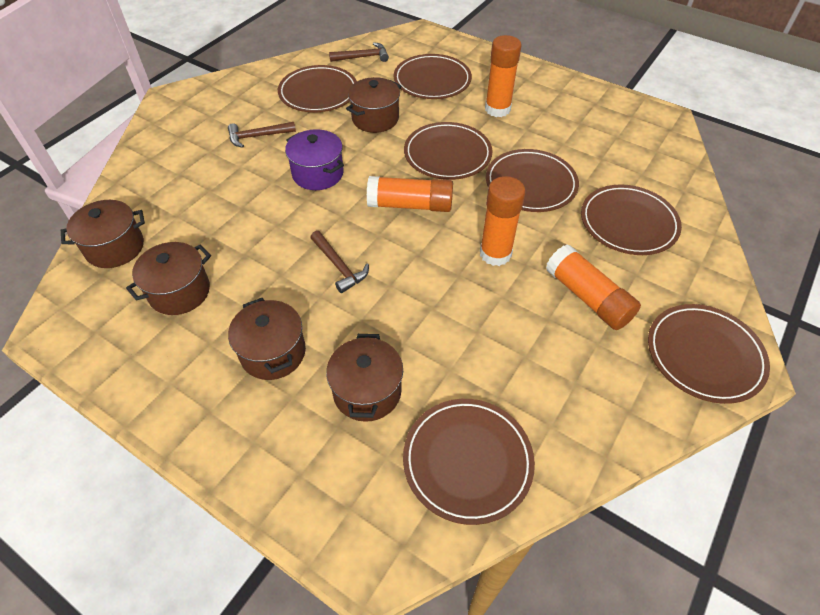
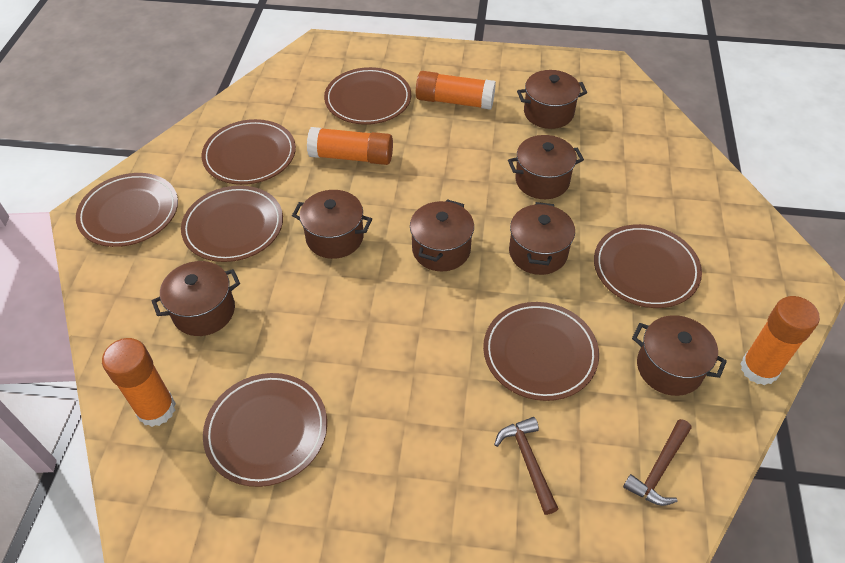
brown hammer: 3 -> 2
brown pot: 5 -> 7
purple pot: 1 -> 0

